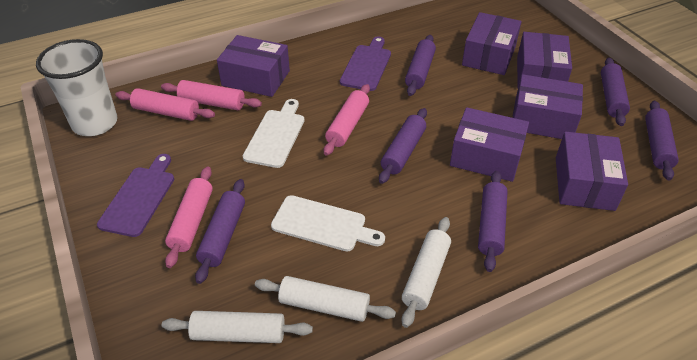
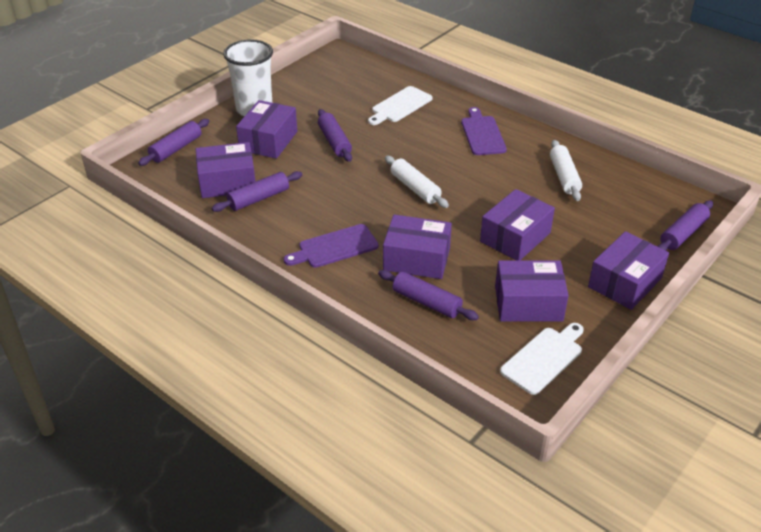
pink rolling pin: 4 -> 0
purple rolling pin: 6 -> 5
white rolling pin: 3 -> 2

